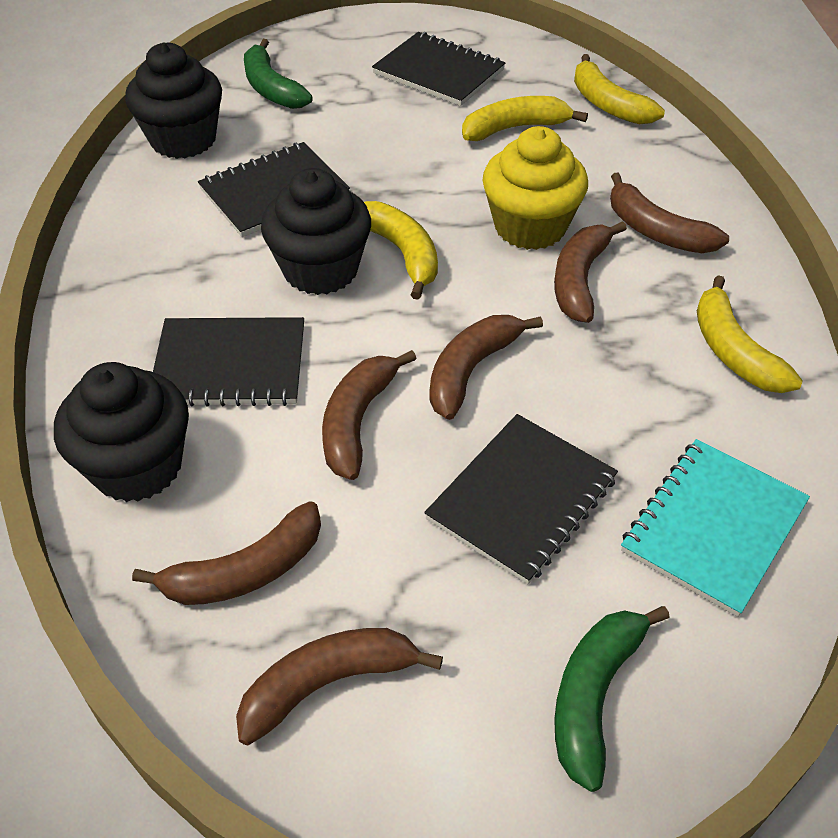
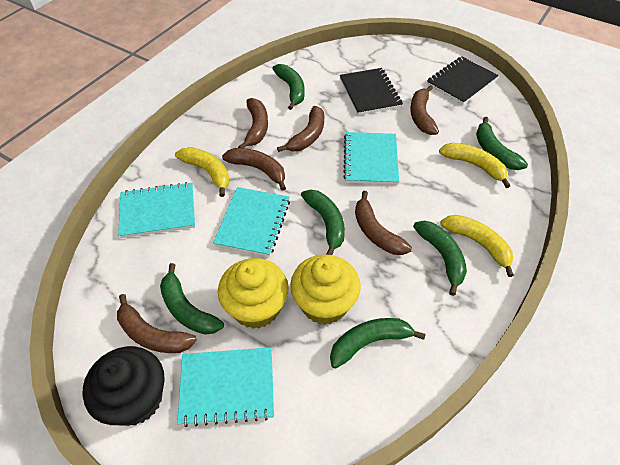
black cupcake: 3 -> 1
black notebook: 4 -> 2
green banana: 2 -> 6
turquoise notebook: 1 -> 4
yellow banana: 4 -> 3
yellow cupcake: 1 -> 2

